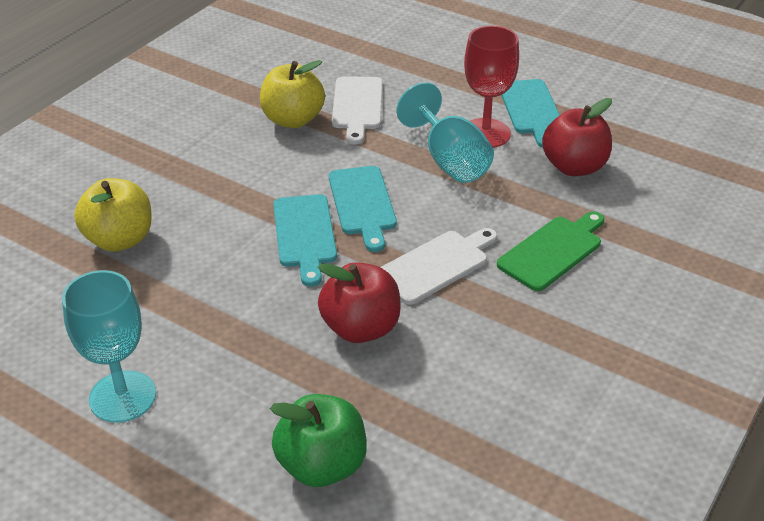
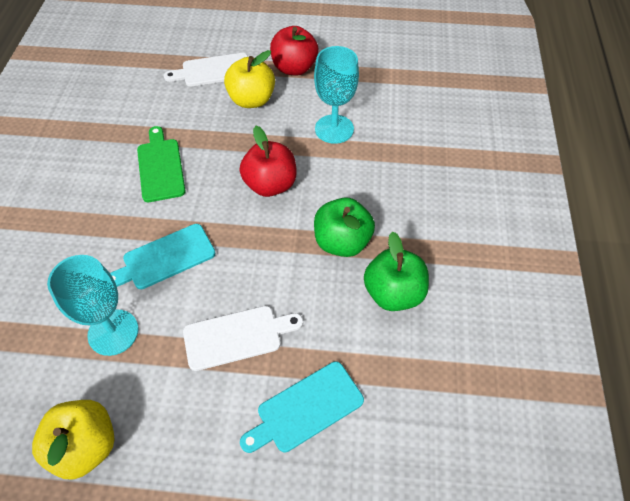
green apple: 1 -> 2
red goblet: 1 -> 0
turquoise cutting board: 3 -> 2

